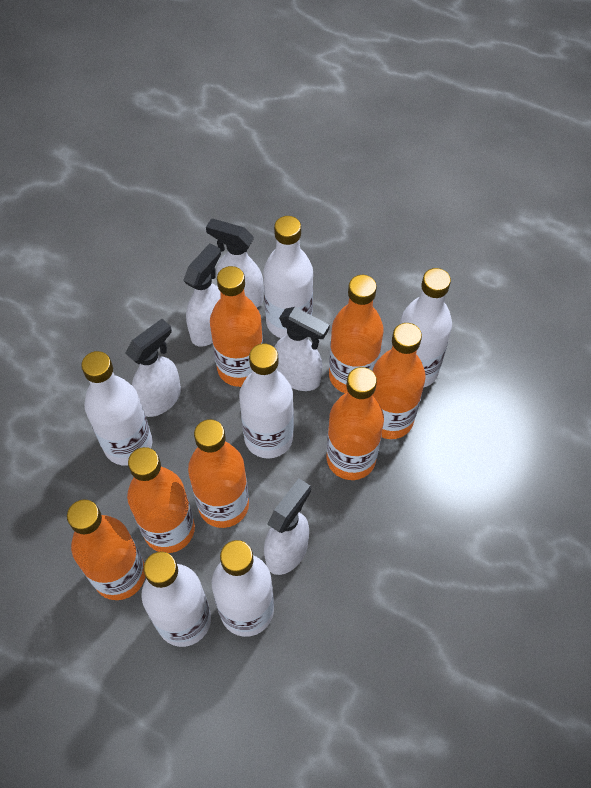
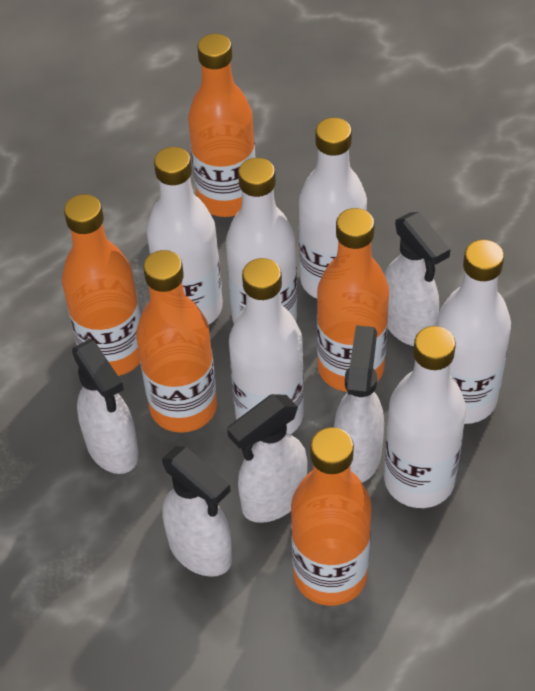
orange bottle: 7 -> 5

